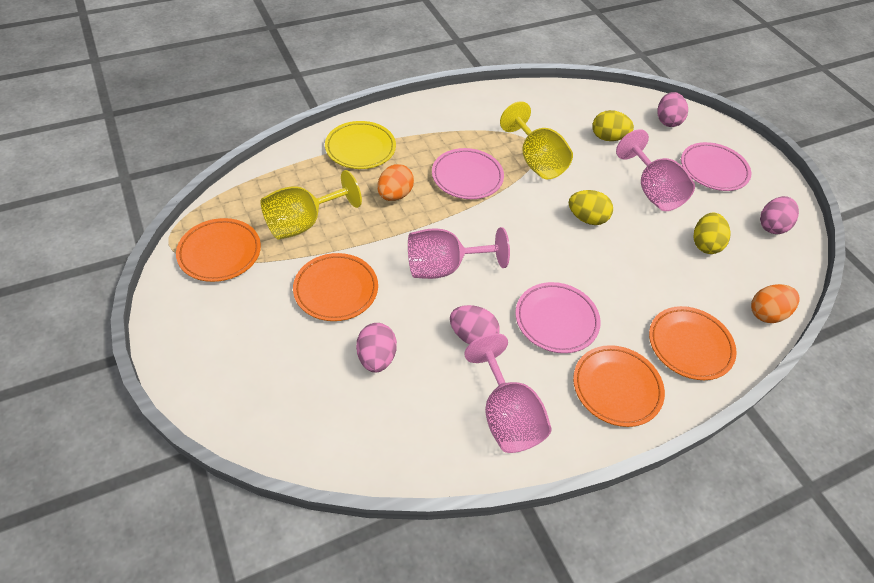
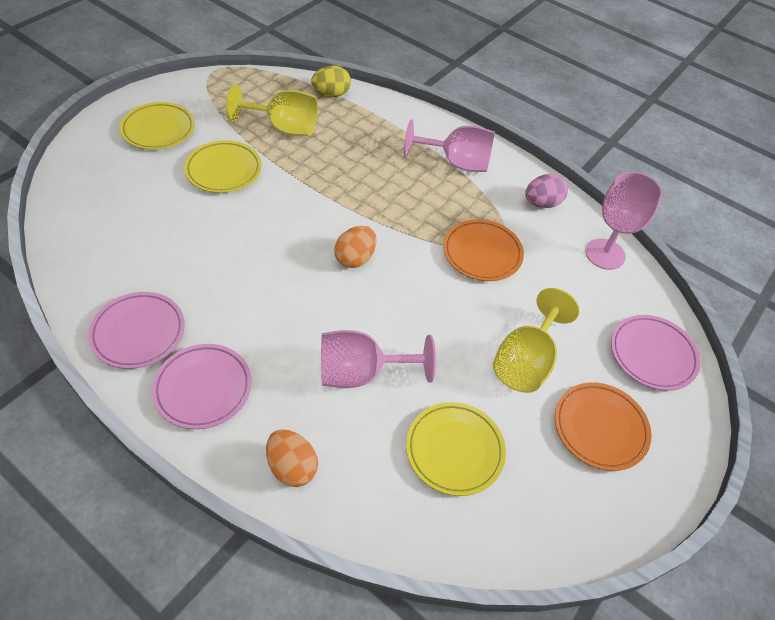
orange plate: 4 -> 2
pink egg: 4 -> 1
yellow egg: 3 -> 1
yellow plate: 1 -> 3

